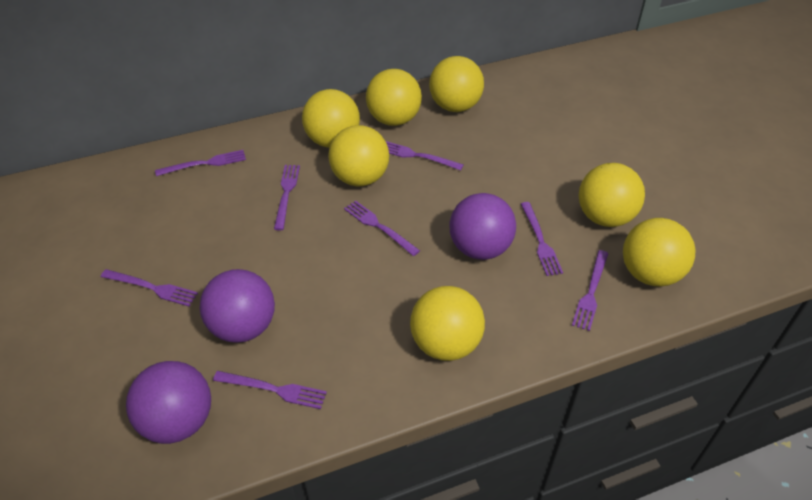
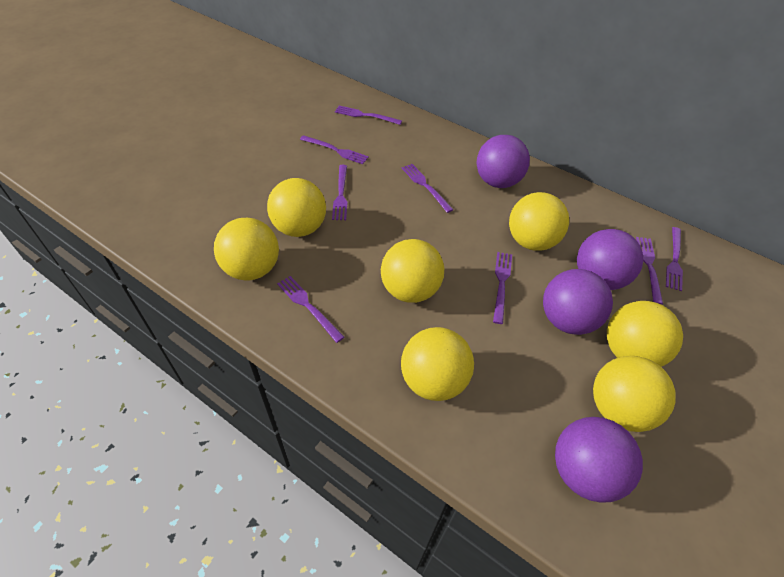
purple ball: 3 -> 4

